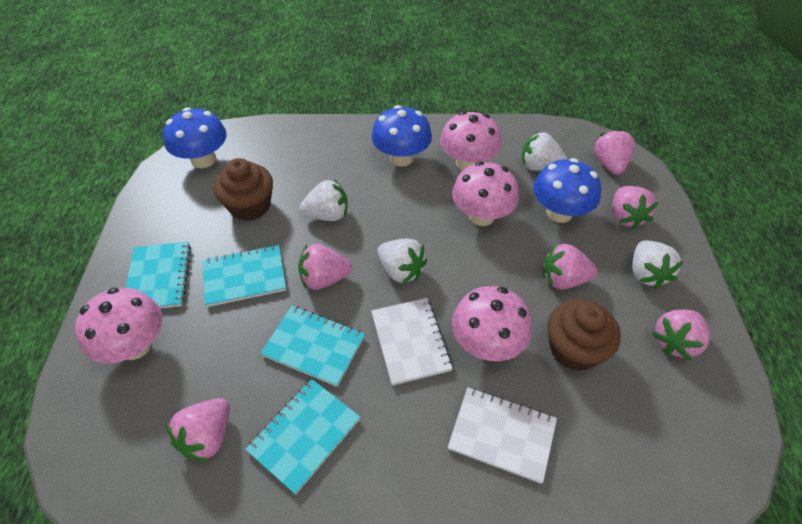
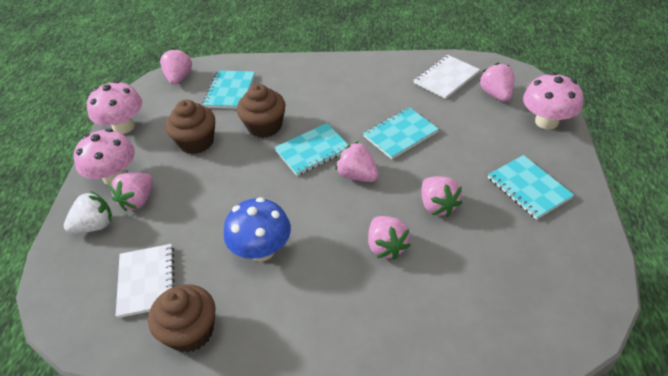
blue mushroom: 3 -> 1
brown cupcake: 2 -> 3
pink mushroom: 4 -> 3
white strawberry: 4 -> 1

